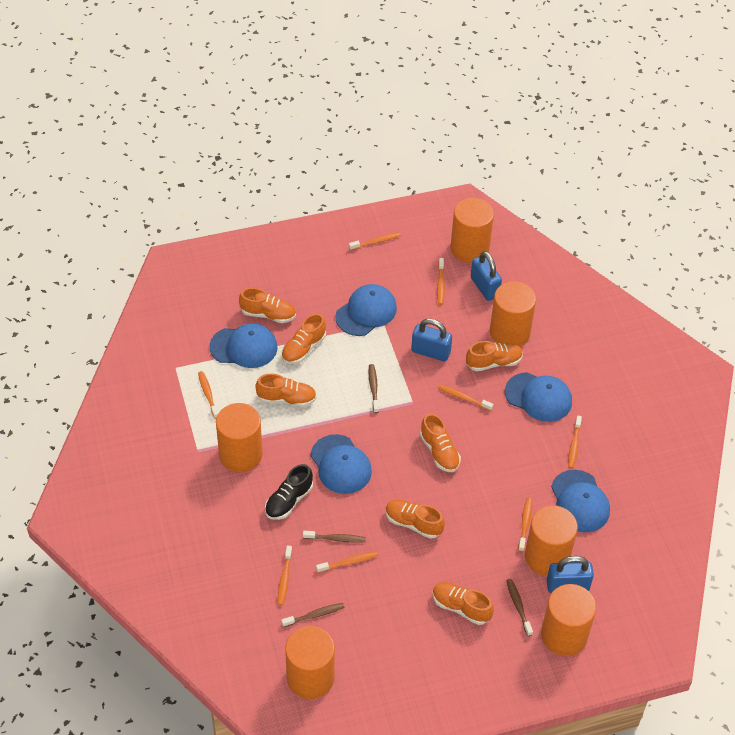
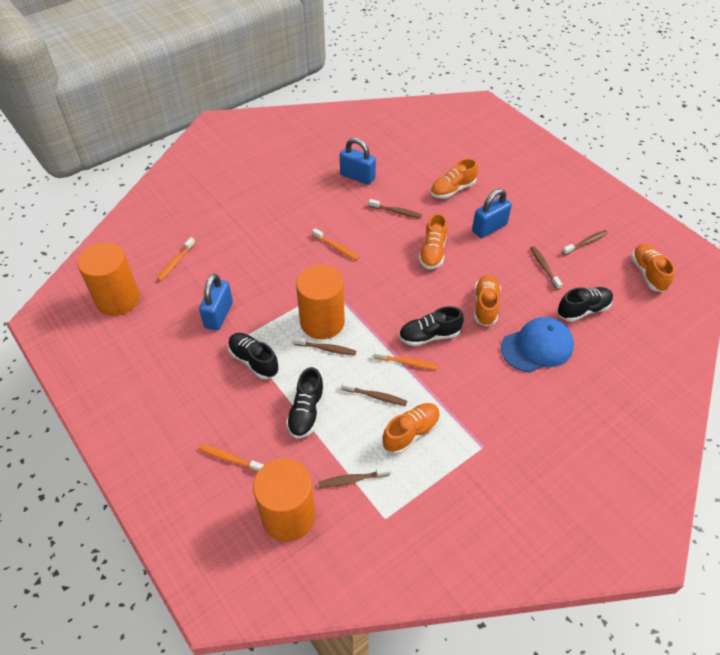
black shoe: 1 -> 4
blue cap: 5 -> 1
brown toothbrush: 4 -> 6
orange cylinder: 6 -> 3
orange shoe: 7 -> 5
orange toothbrush: 8 -> 4

